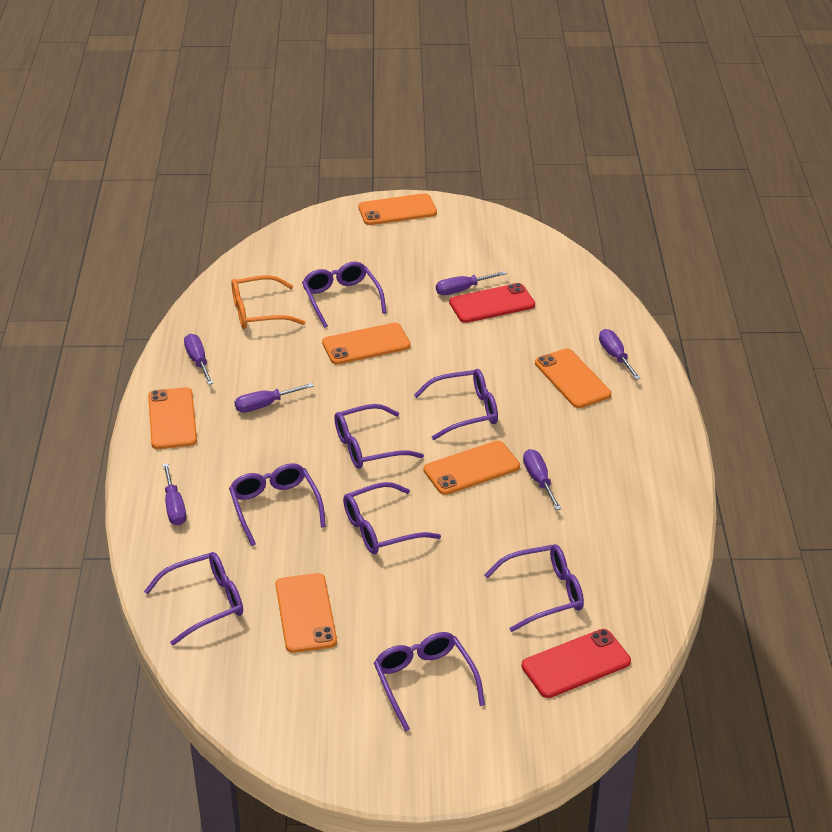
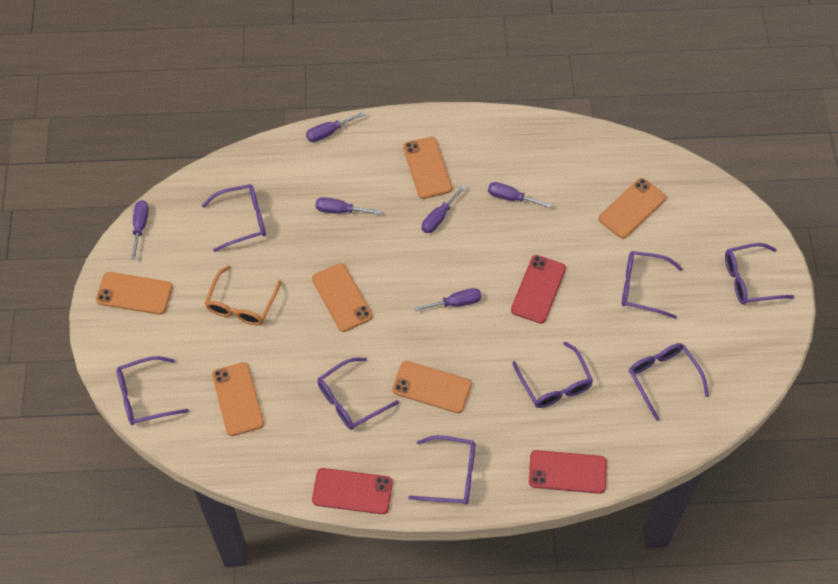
red phone: 2 -> 3

